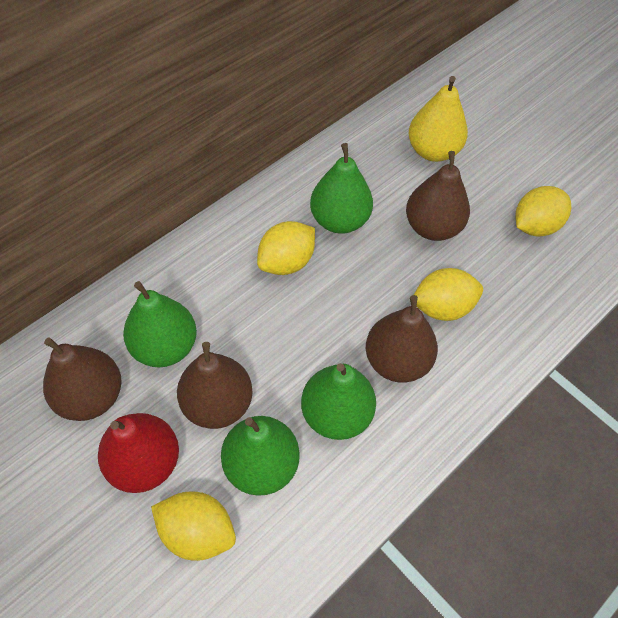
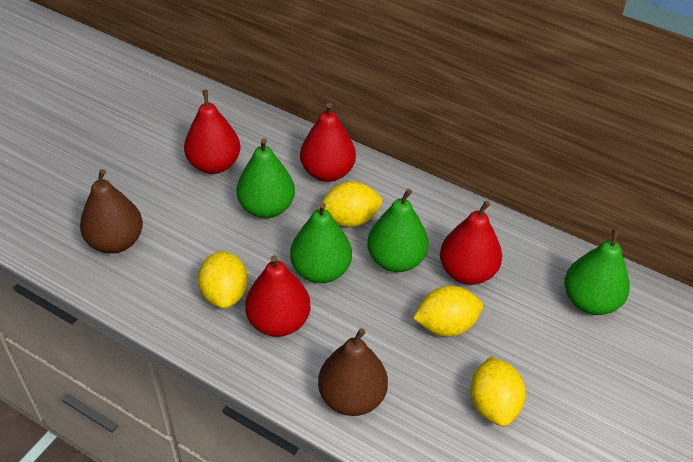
brown pear: 4 -> 2
red pear: 1 -> 4
yellow pear: 1 -> 0

